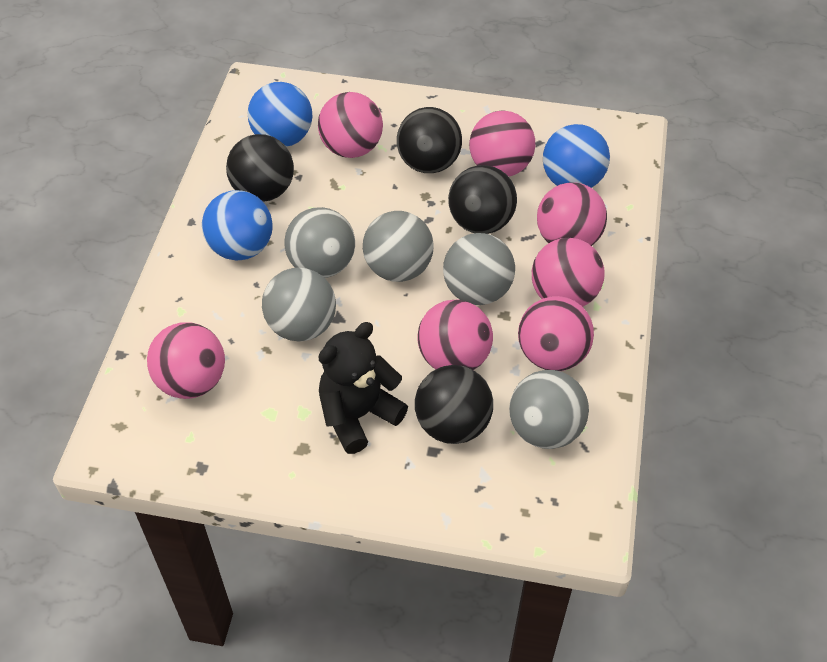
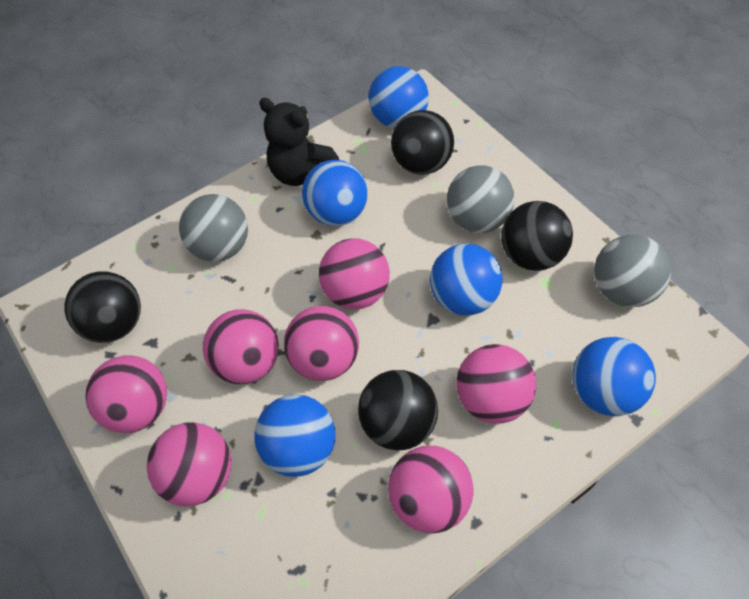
blue ball: 3 -> 5
grey ball: 5 -> 3

